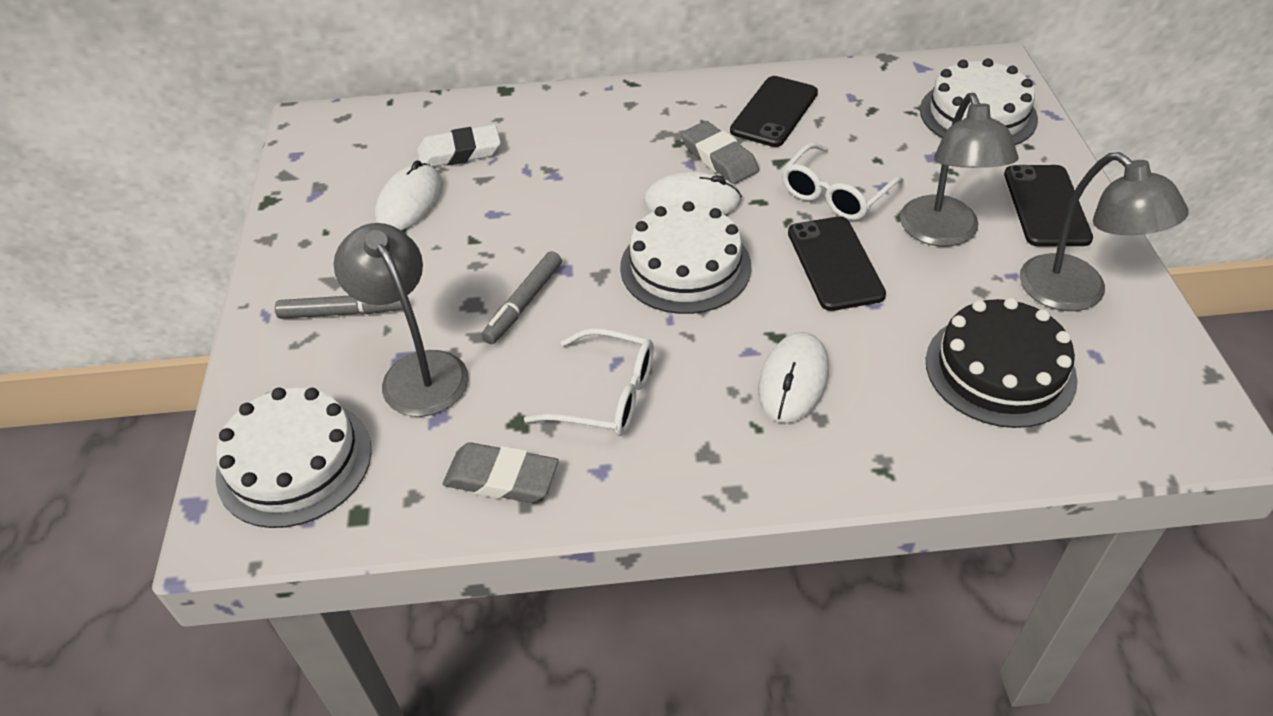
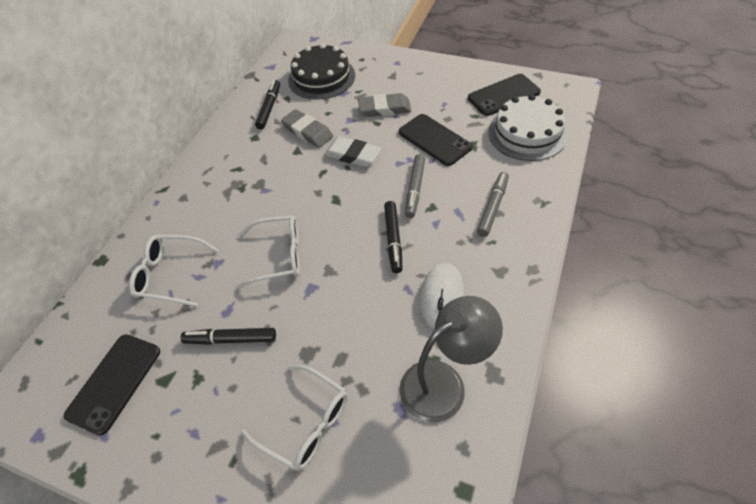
black marker: 0 -> 3
grey lamp: 3 -> 1
white cake: 3 -> 1
white glasses: 2 -> 3
white mouse: 3 -> 1

